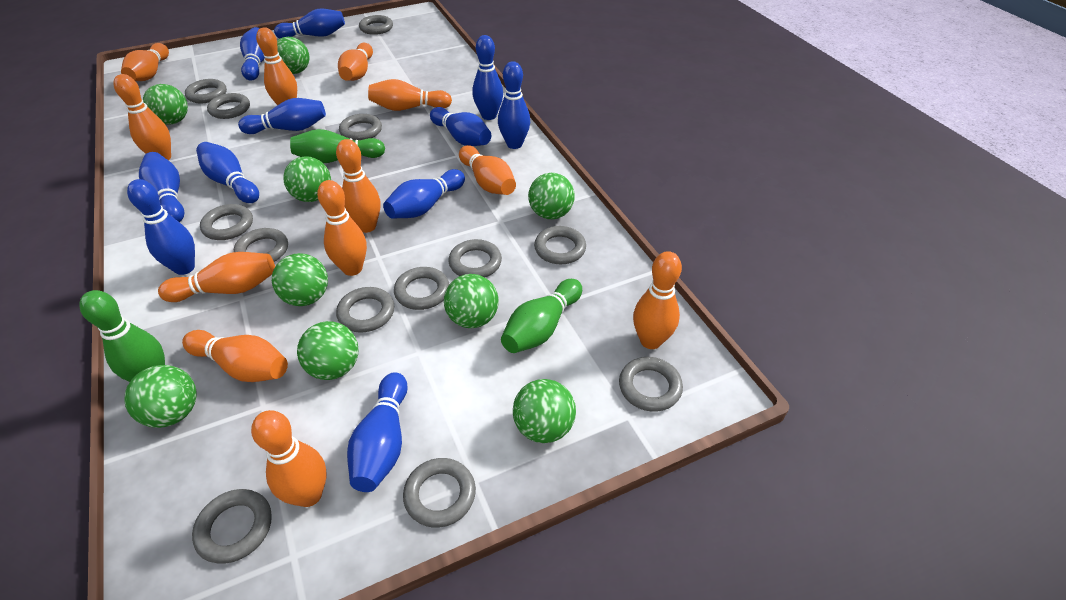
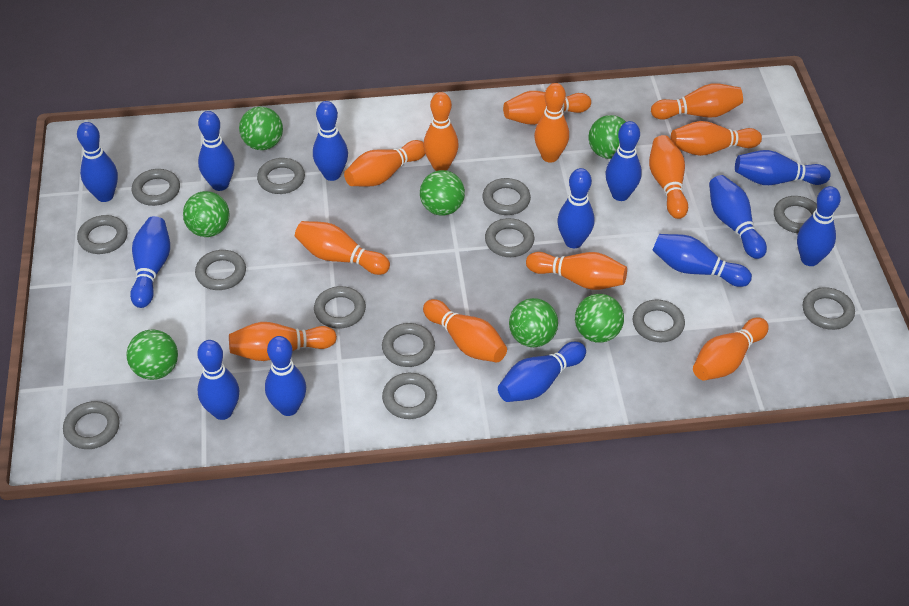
blue bowling pin: 11 -> 13
green ball: 9 -> 7
green bowling pin: 3 -> 0

